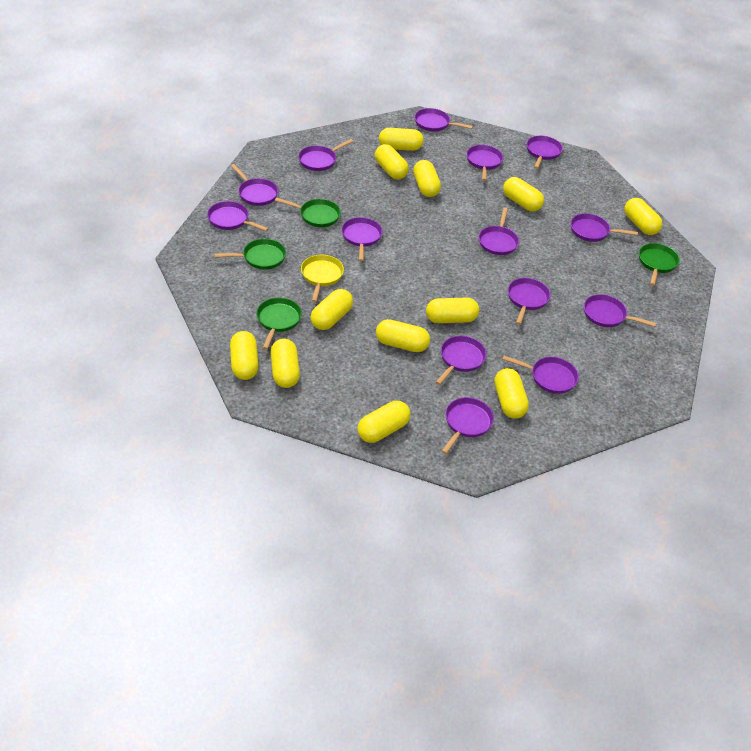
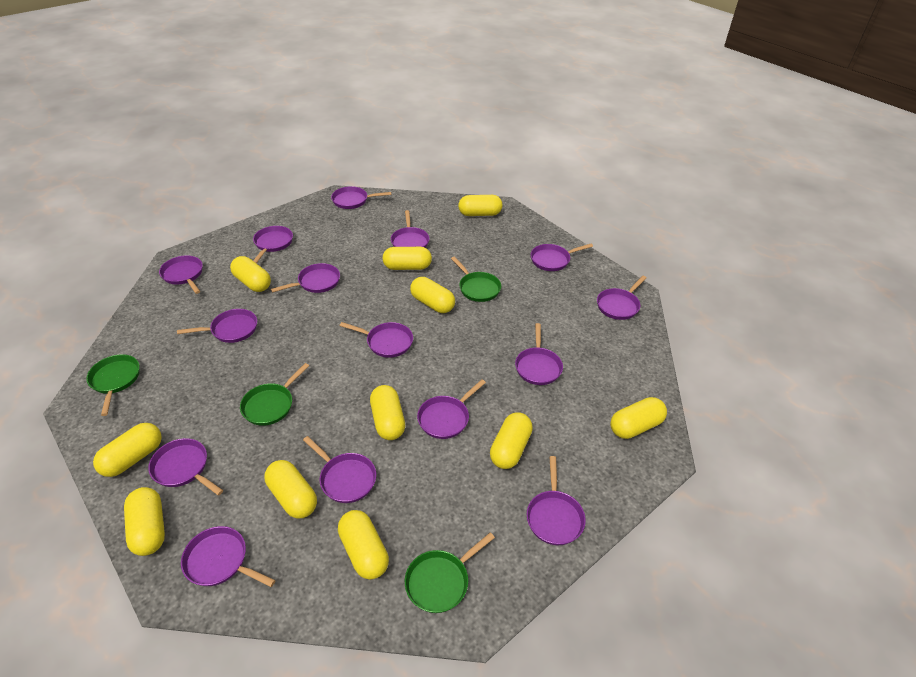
purple pan: 14 -> 15
yellow capsule: 12 -> 11
yellow pan: 1 -> 0

